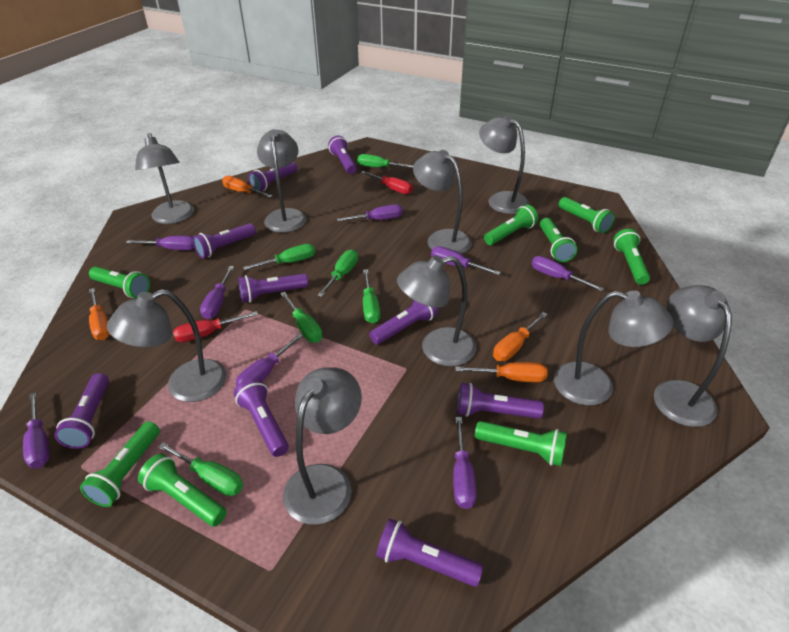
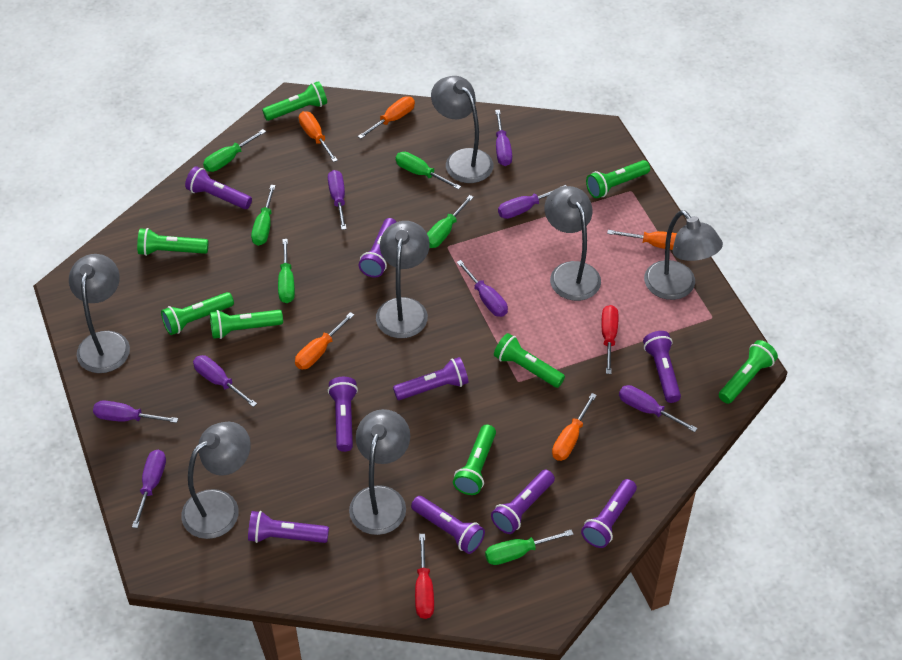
grey lamp: 9 -> 7
orange screwdriver: 4 -> 5

